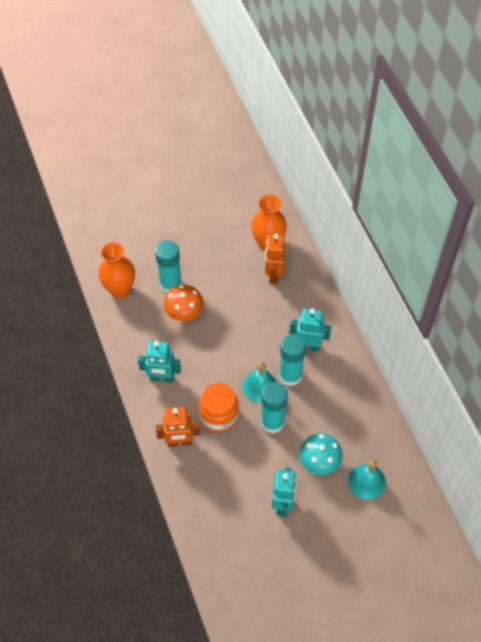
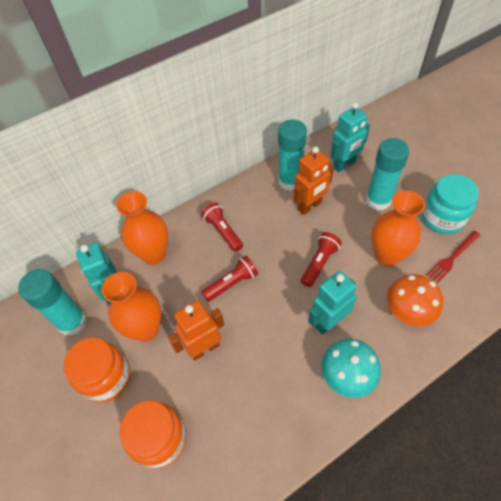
orange jar: 1 -> 2
orange vase: 2 -> 3
red flashlight: 0 -> 3
red fork: 0 -> 1
turquoise bell: 2 -> 0
turquoise jar: 0 -> 1

